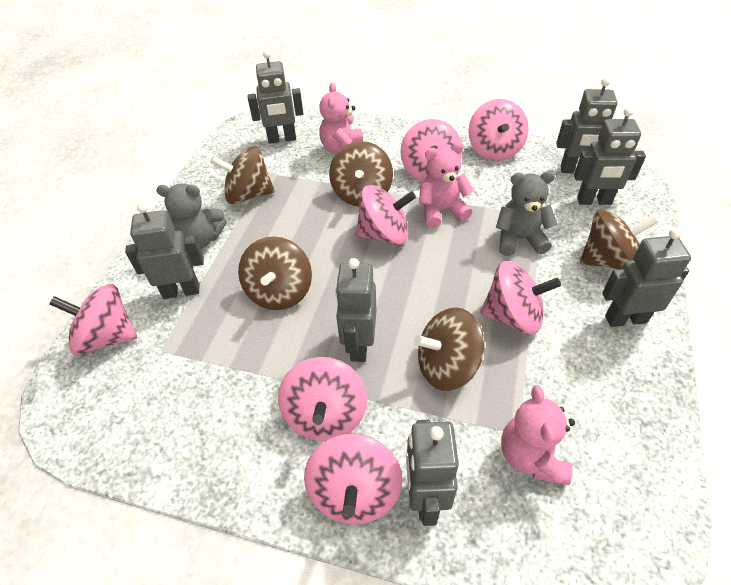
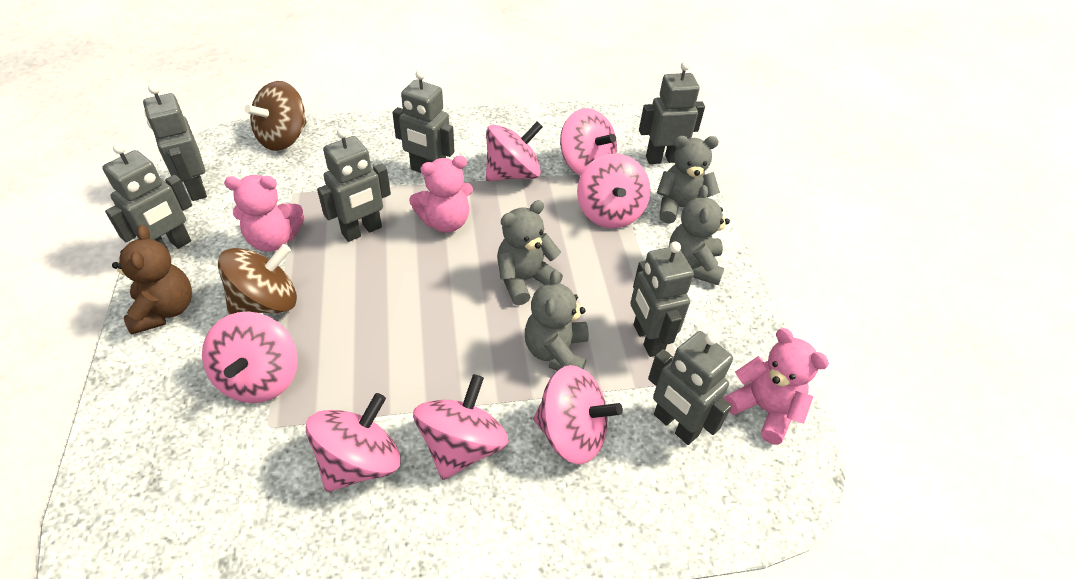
brown spinning top: 5 -> 2
brown teddy bear: 0 -> 1
grey teddy bear: 2 -> 4

